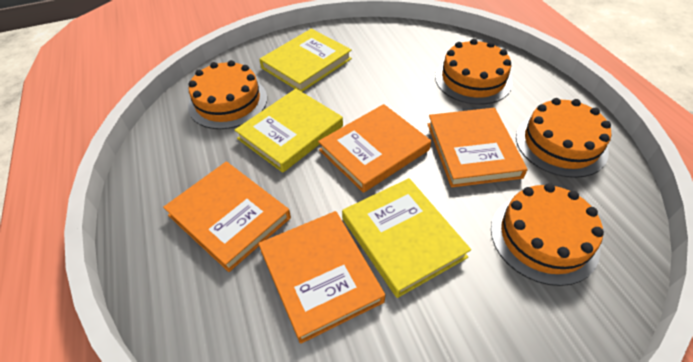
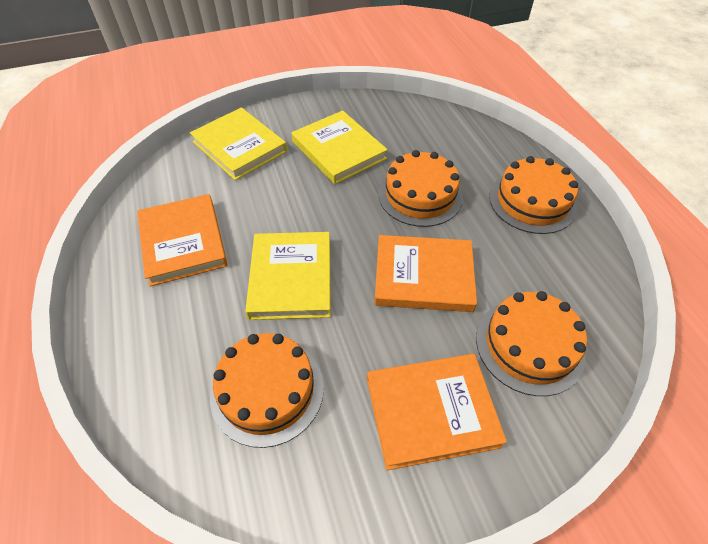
orange book: 4 -> 3

